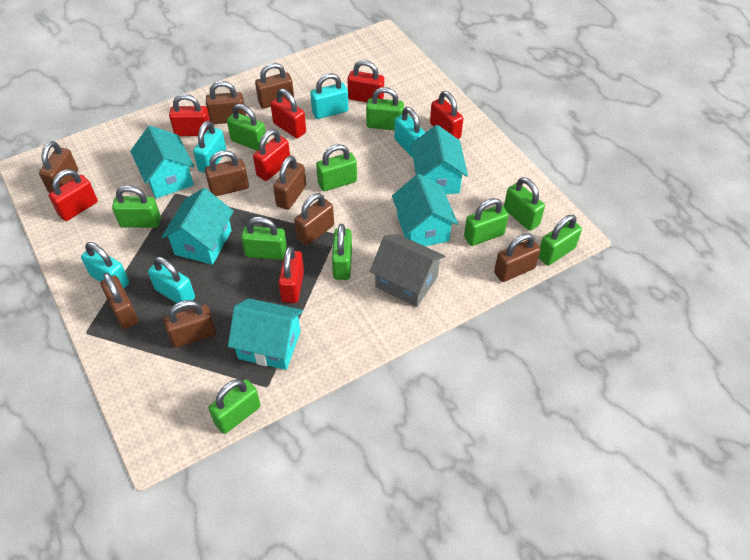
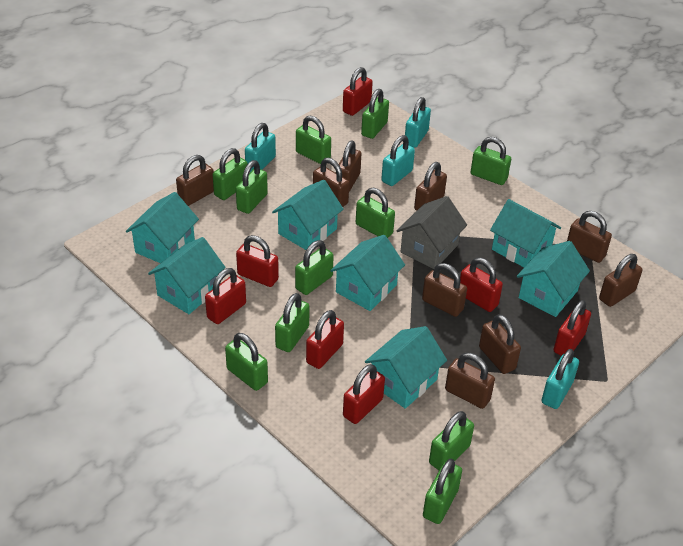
green padlock: 10 -> 11
turquoise house: 5 -> 7
turquoise padlock: 5 -> 4

